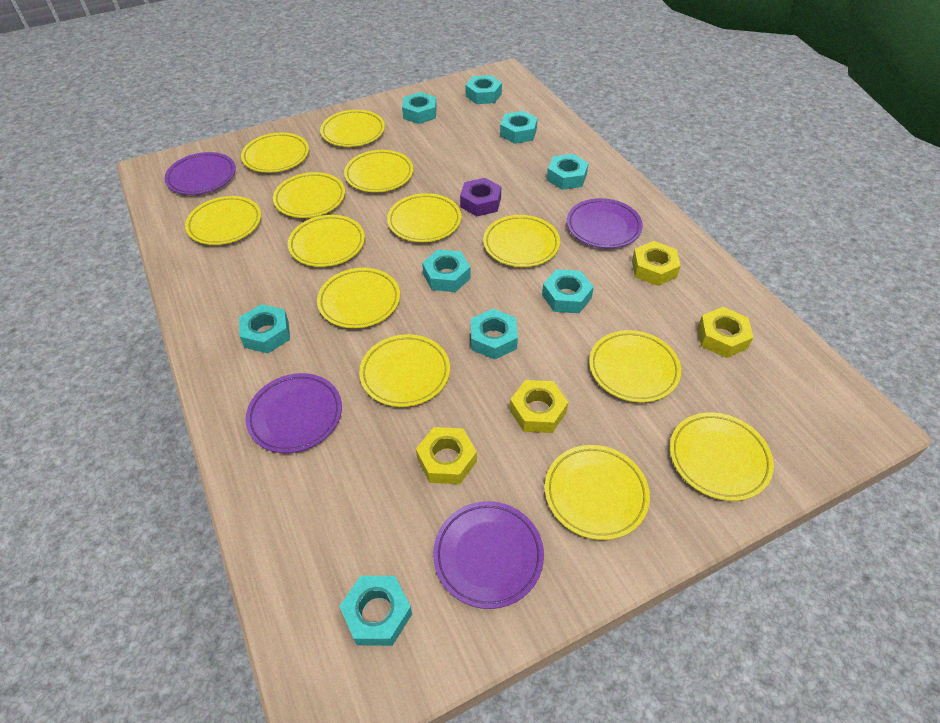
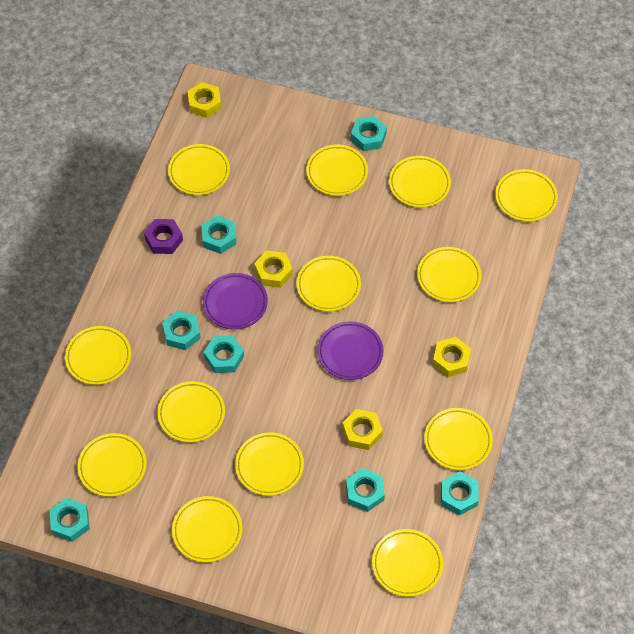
purple plate: 4 -> 2
turquoise nut: 9 -> 7

